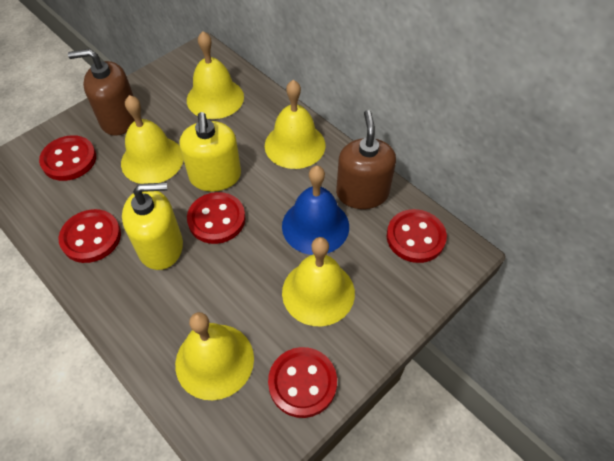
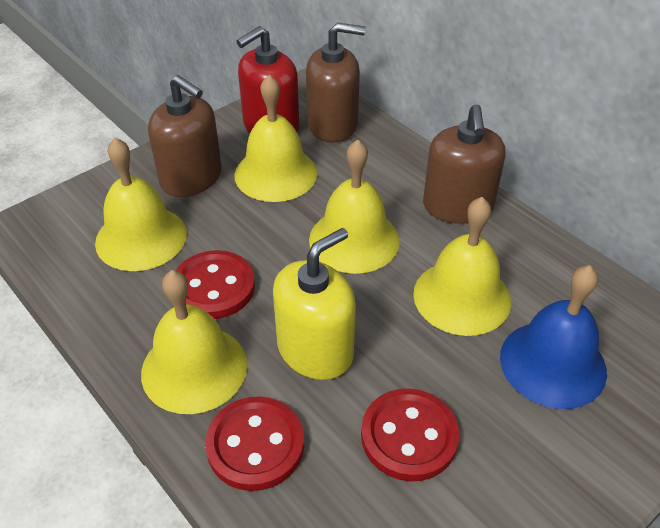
brown soap dispenser: 2 -> 3
red button: 5 -> 3
red soap dispenser: 0 -> 1
yellow soap dispenser: 2 -> 1

